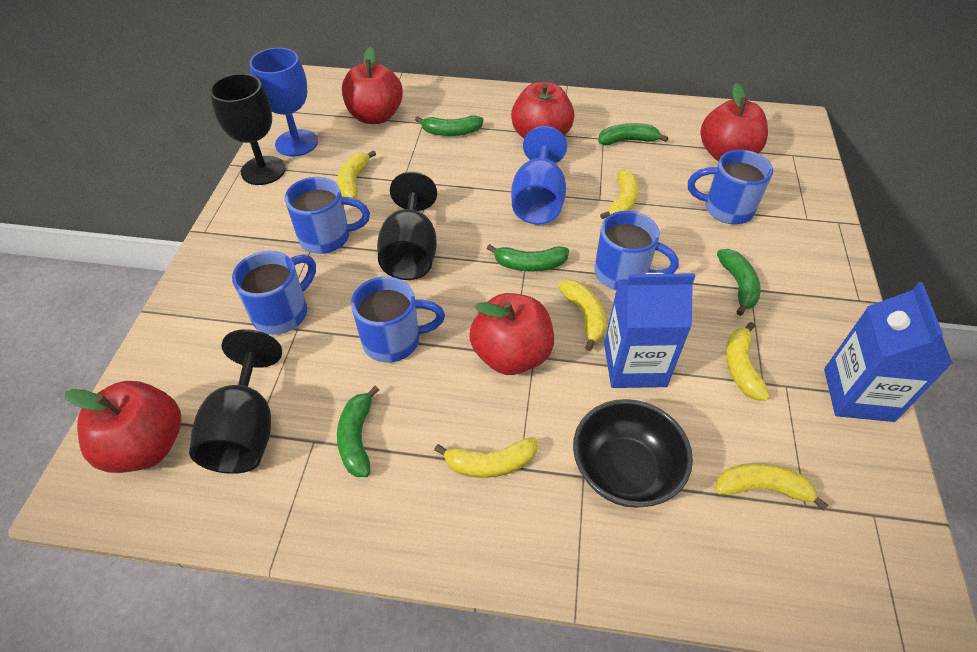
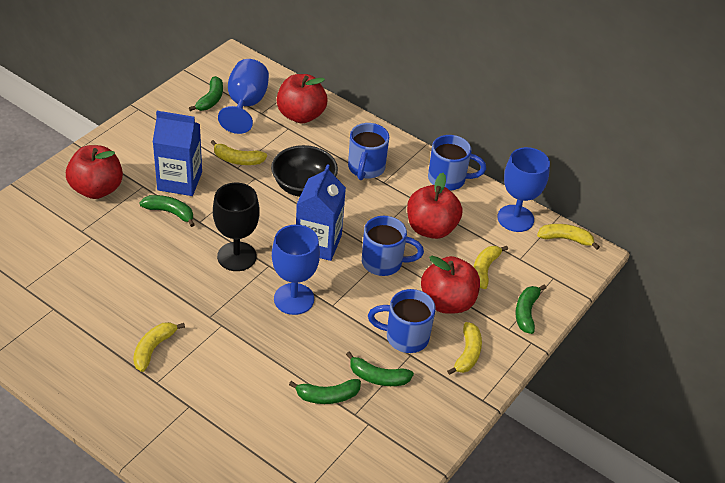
black goblet: 3 -> 1
blue goblet: 2 -> 3
blue mug: 5 -> 4
red apple: 5 -> 4
yellow banana: 6 -> 5

